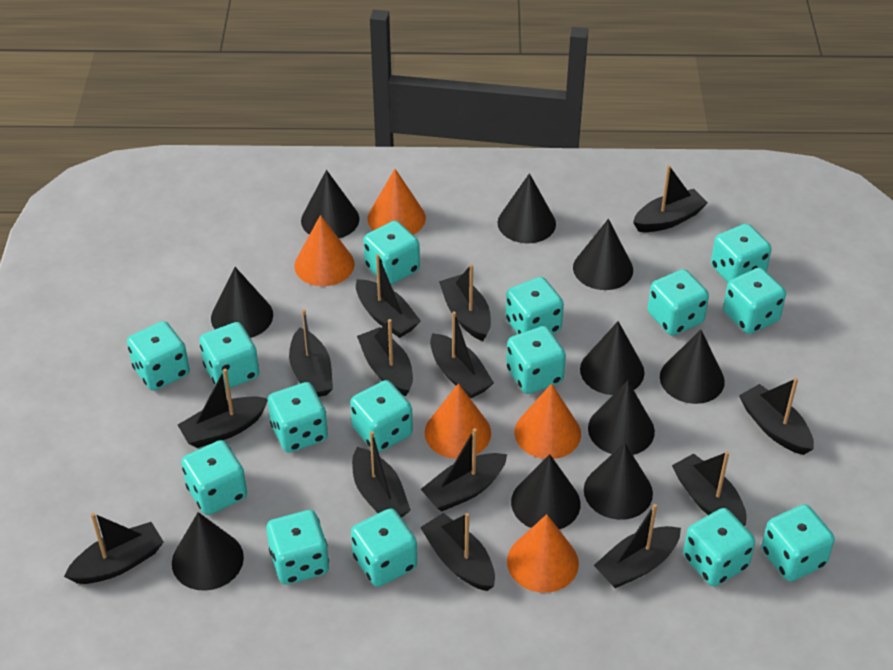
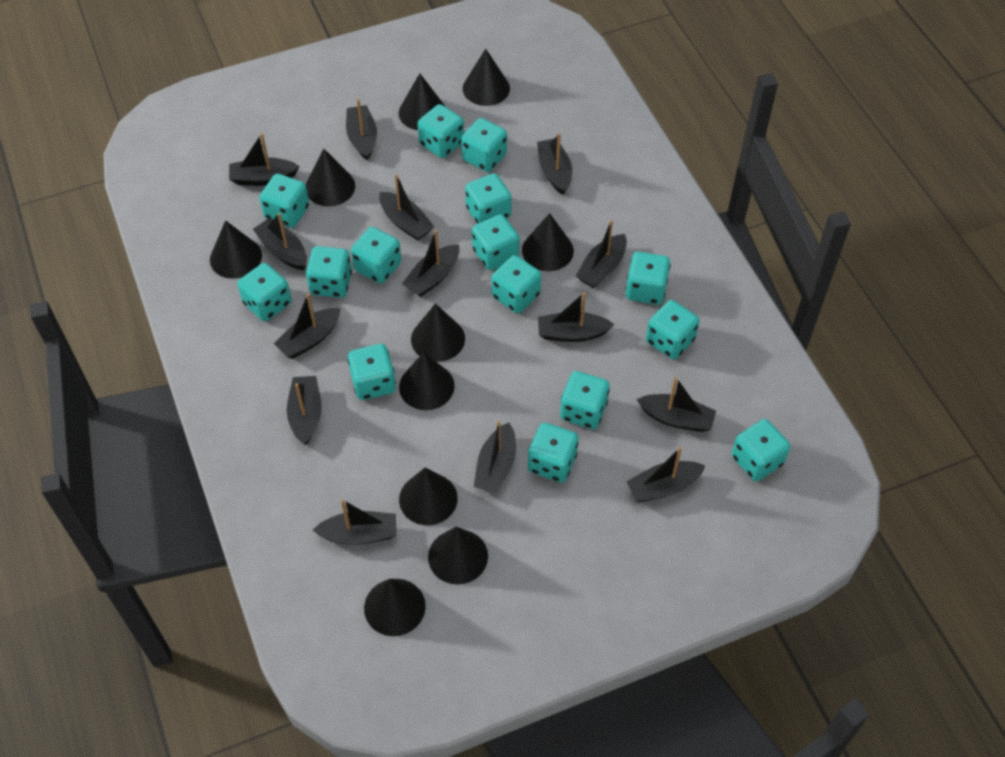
orange cone: 5 -> 0

